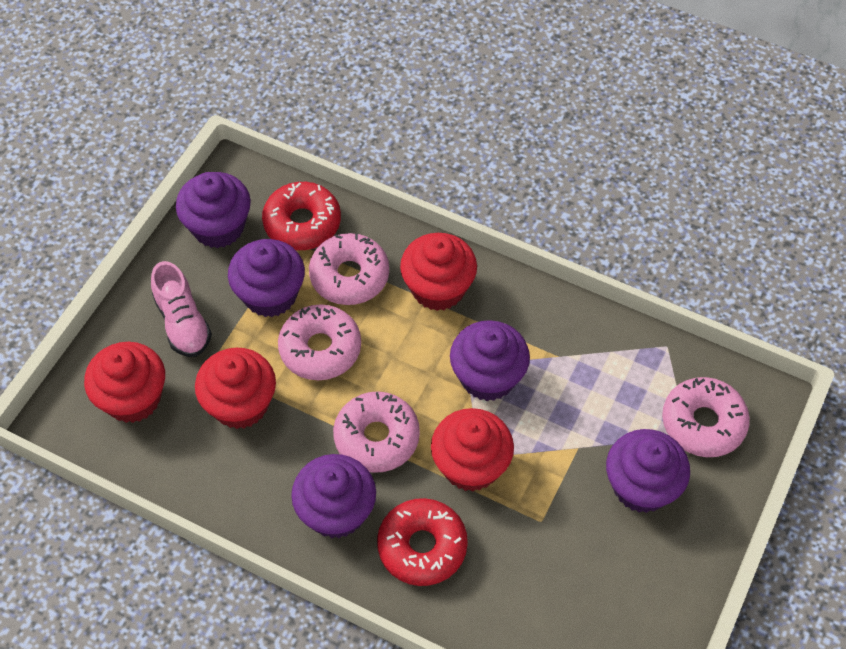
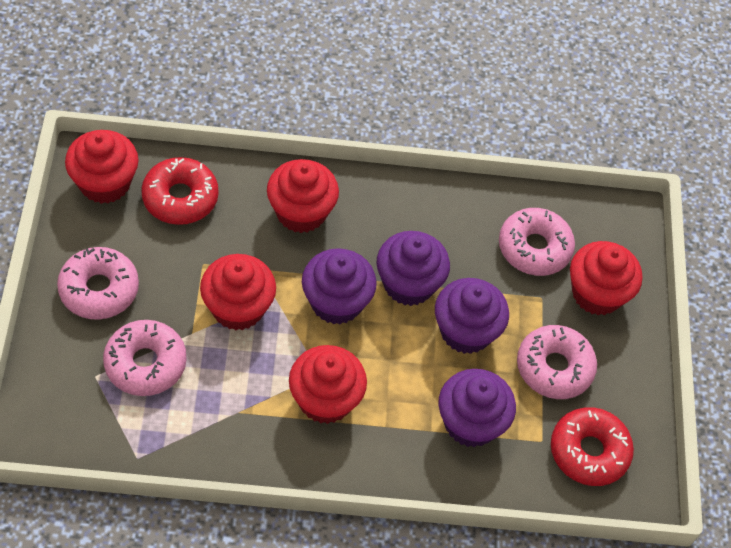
pink shoe: 1 -> 0
purple cupcake: 5 -> 4
red cupcake: 4 -> 5

